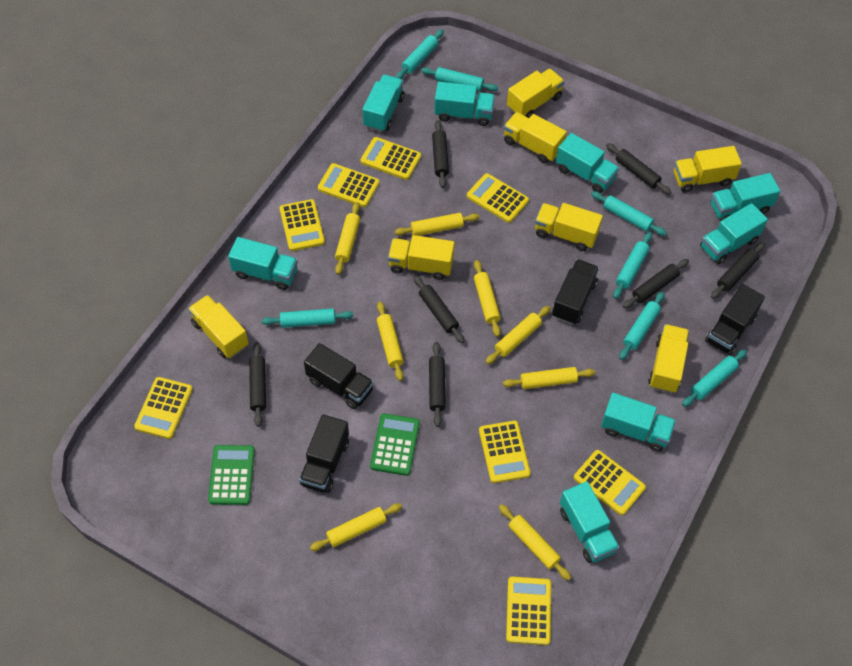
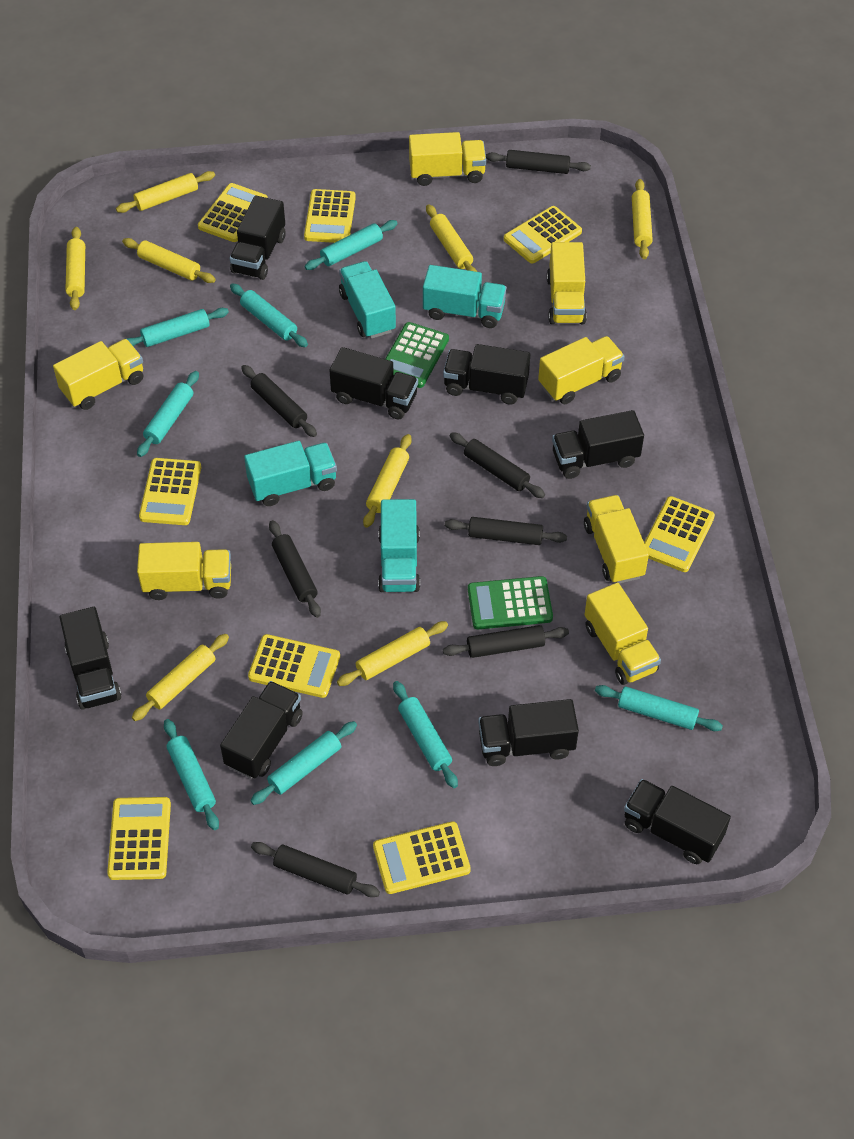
black truck: 4 -> 8
turquoise rolling pin: 7 -> 8
turquoise truck: 8 -> 4

